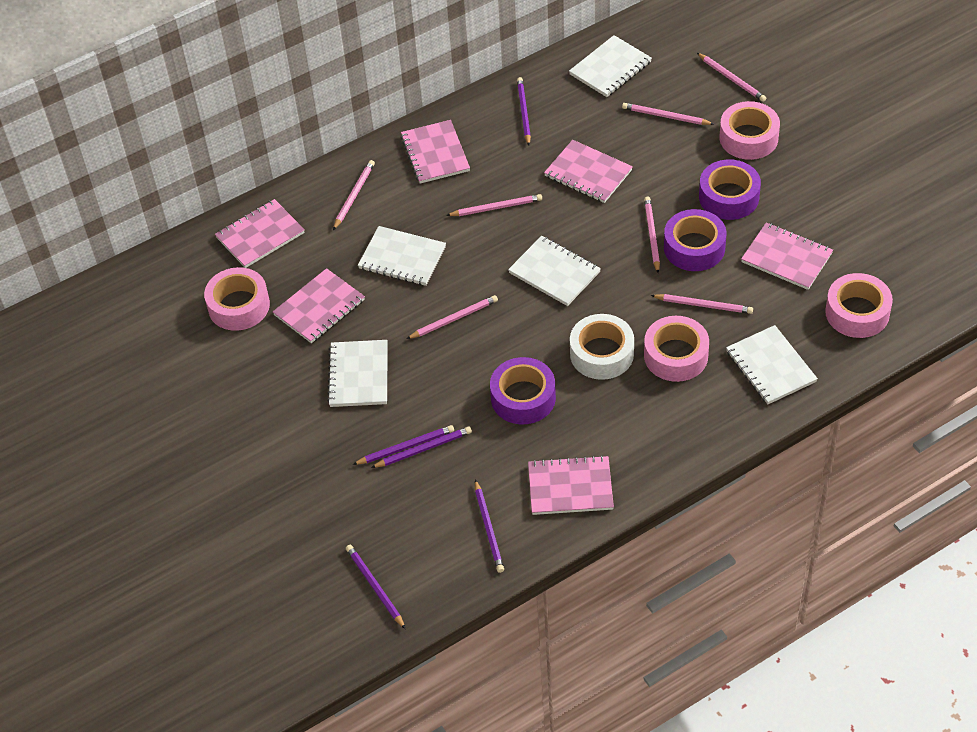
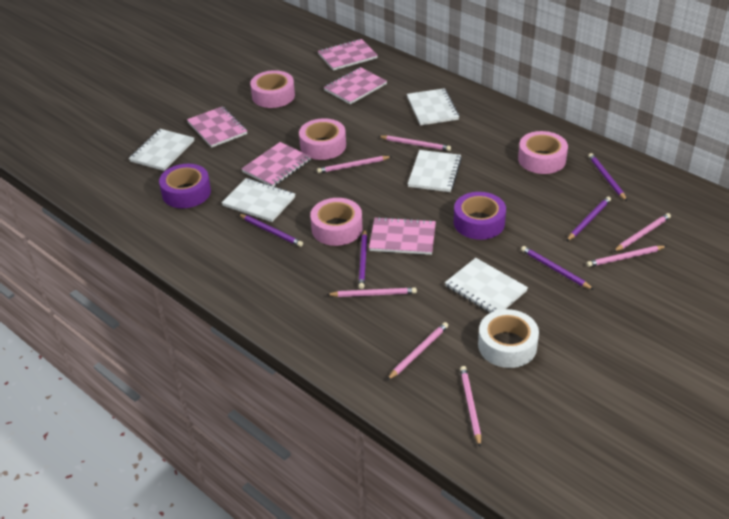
pink notebook: 6 -> 5
purple tape: 3 -> 2

